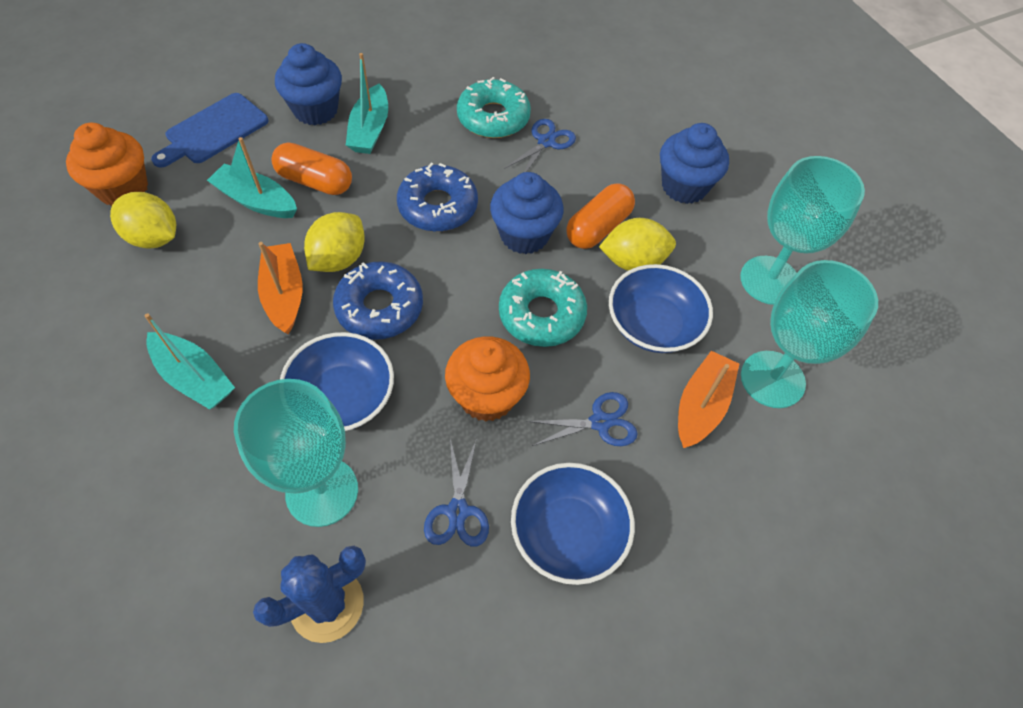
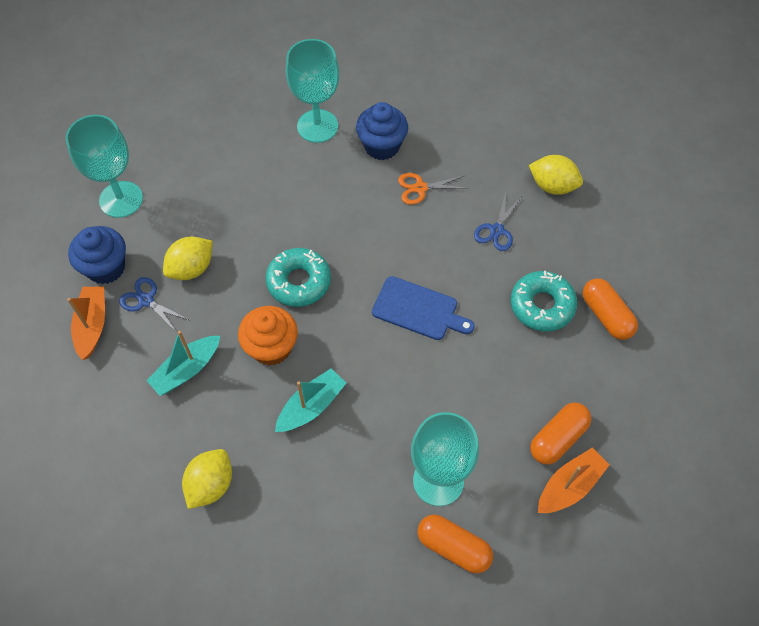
blue bowl: 3 -> 0
blue cactus: 1 -> 0
blue cupcake: 3 -> 2
blue donut: 2 -> 0
blue scissors: 3 -> 2
orange capsule: 2 -> 3
orange cupcake: 2 -> 1
orange scissors: 0 -> 1
turquoise boat: 3 -> 2

